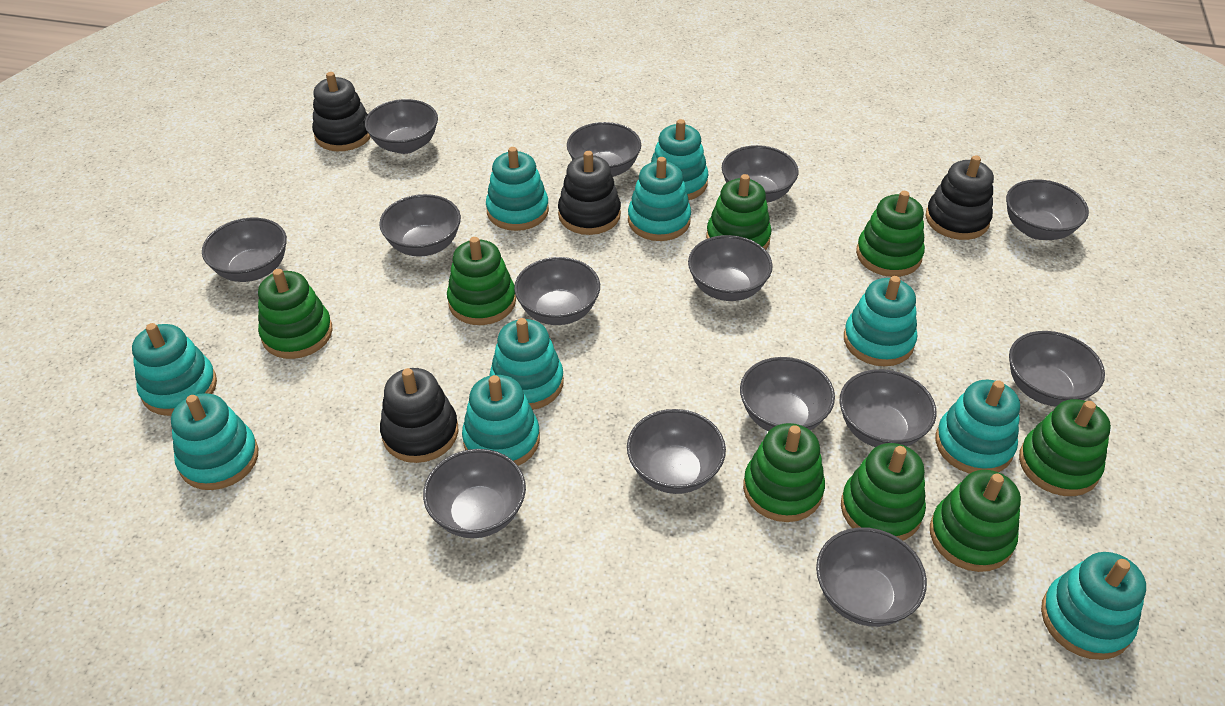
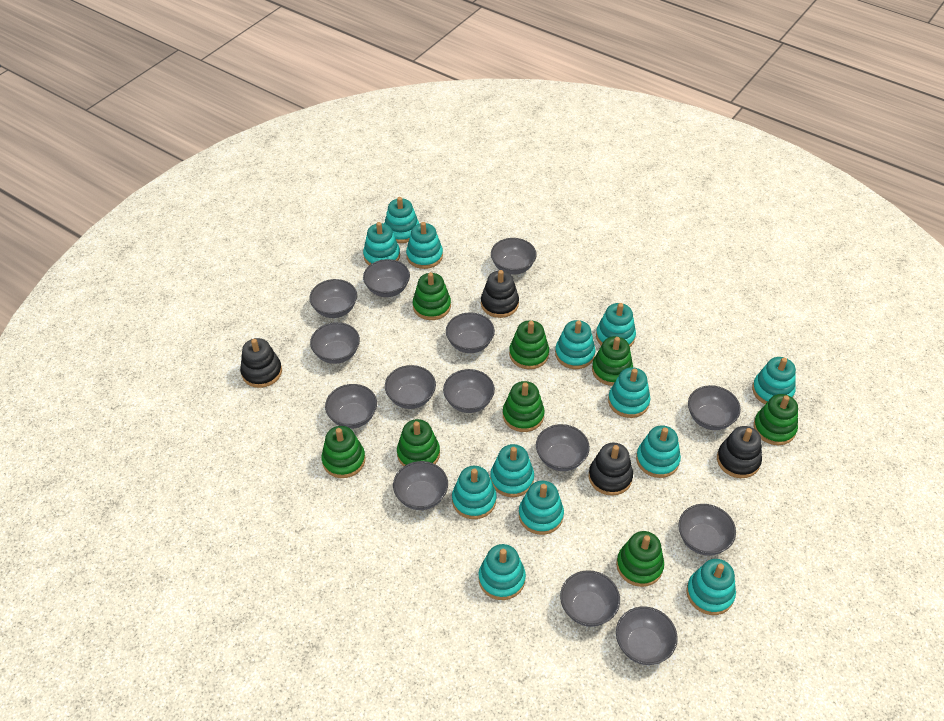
turquoise stacking toy: 10 -> 13

